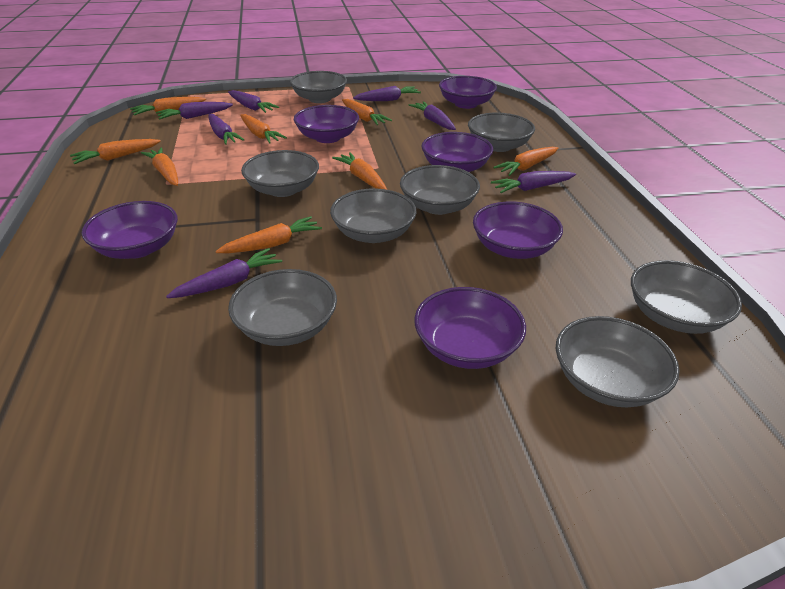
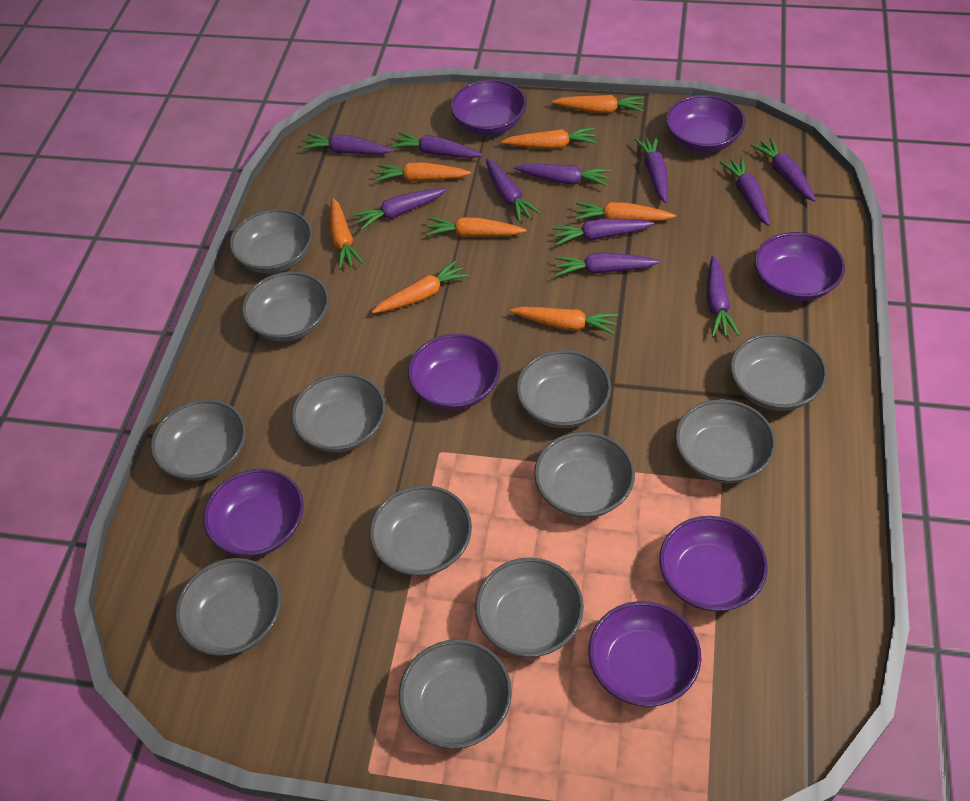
grey bowl: 8 -> 12
purple bowl: 6 -> 7
purple carrot: 7 -> 11

